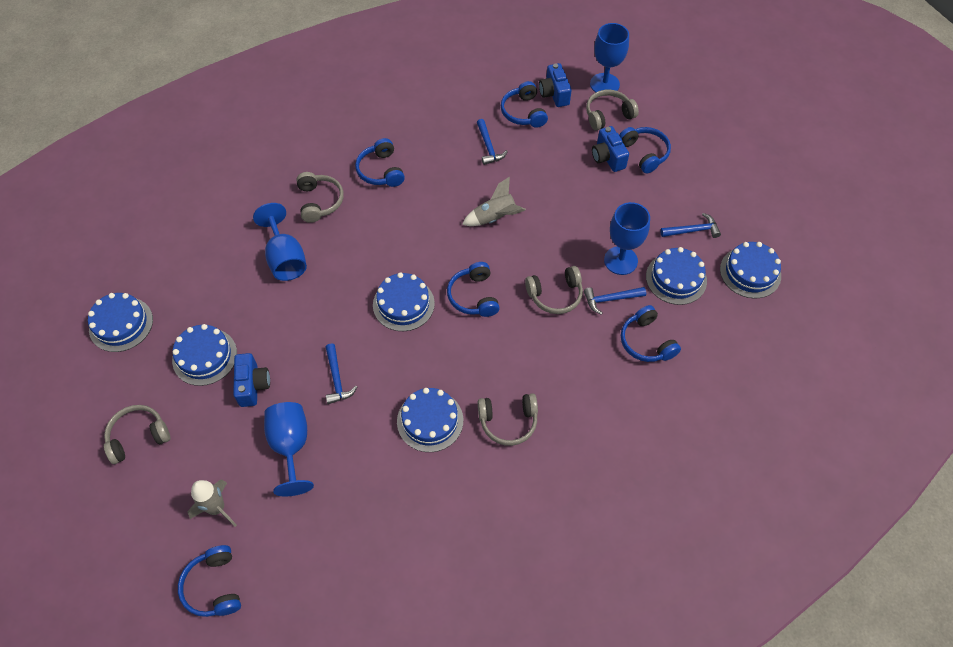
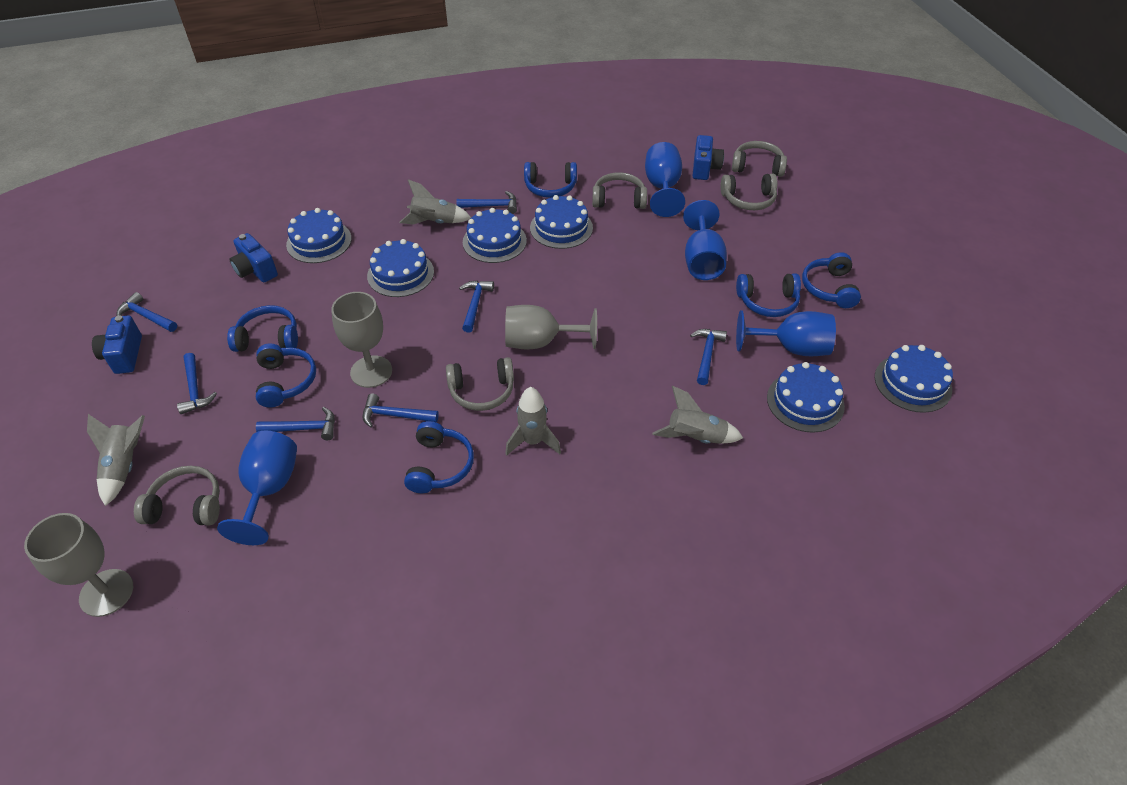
blue hammer: 4 -> 7
grey goblet: 0 -> 3
grey rocket: 2 -> 4

